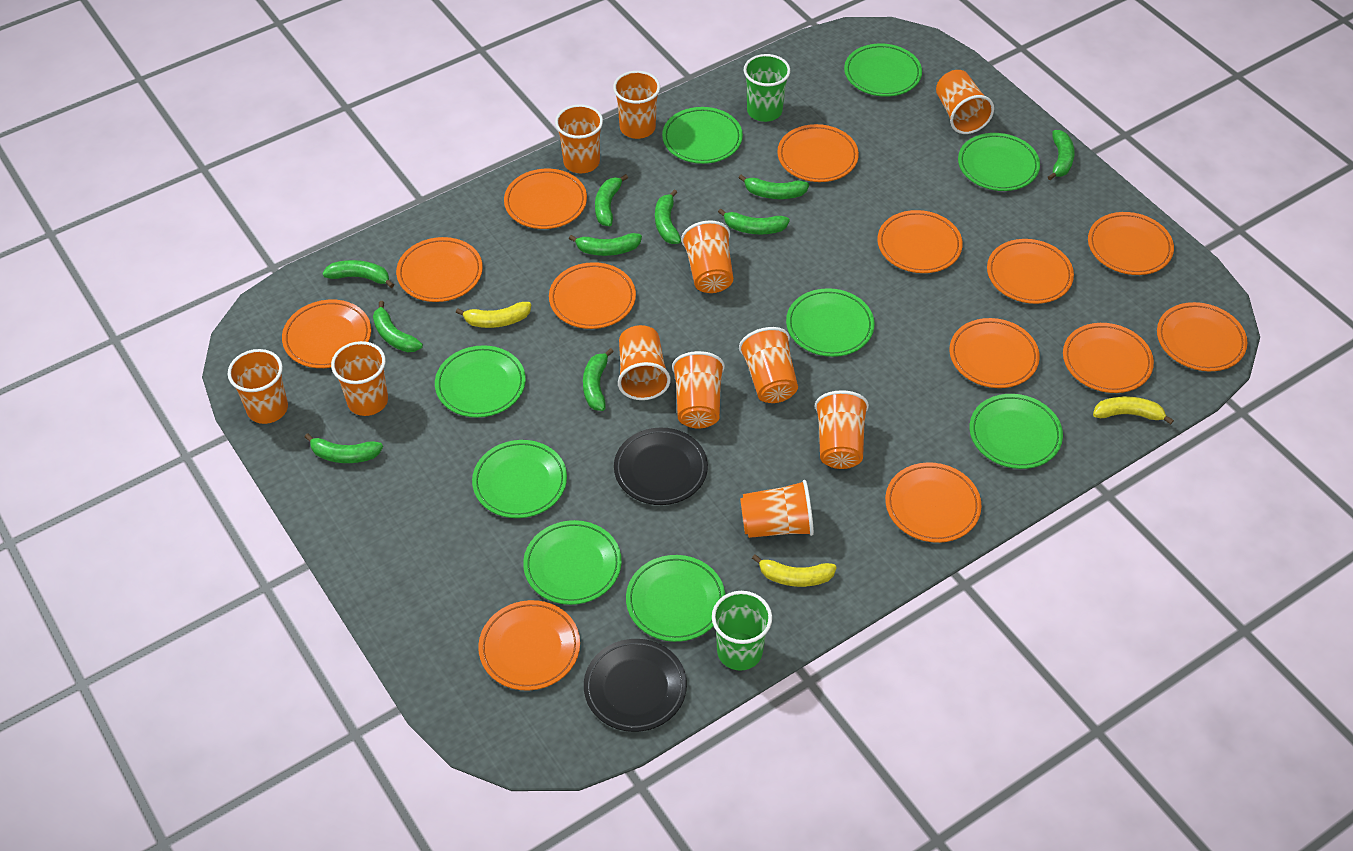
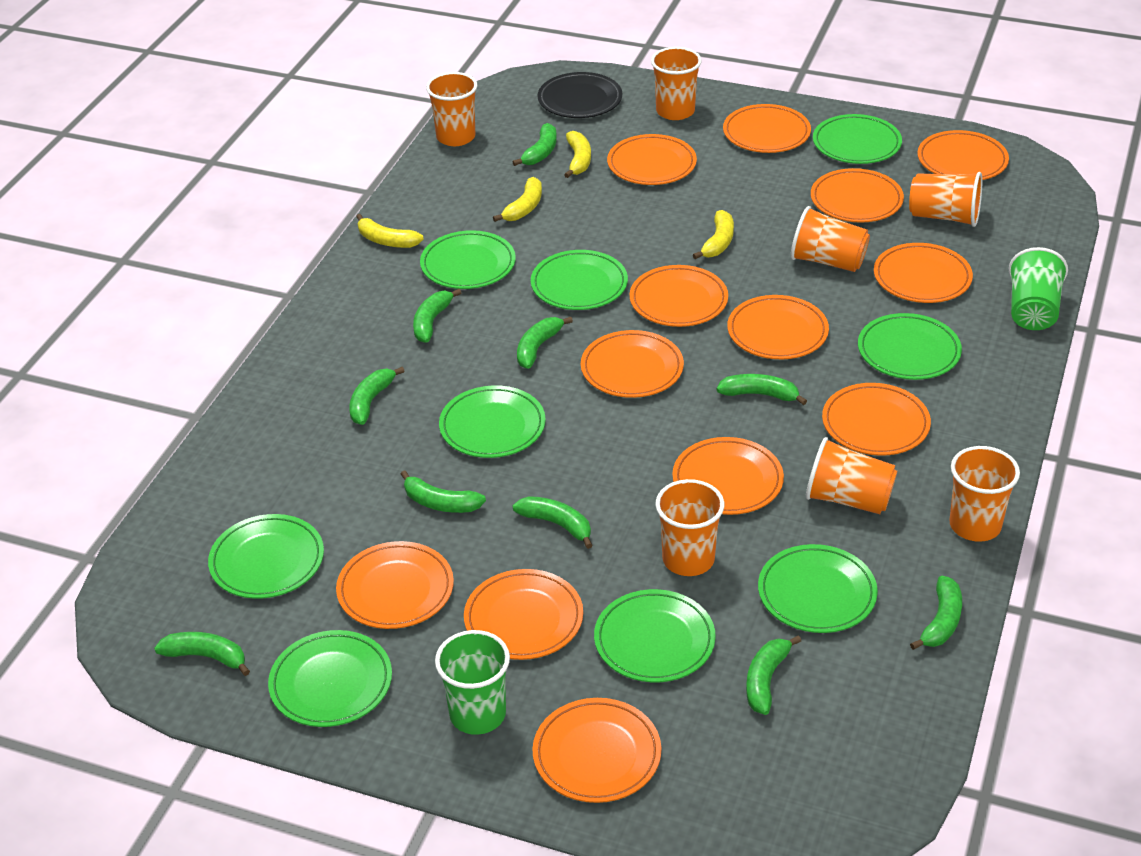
black plate: 2 -> 1
orange cup: 11 -> 7
yellow banana: 3 -> 4

